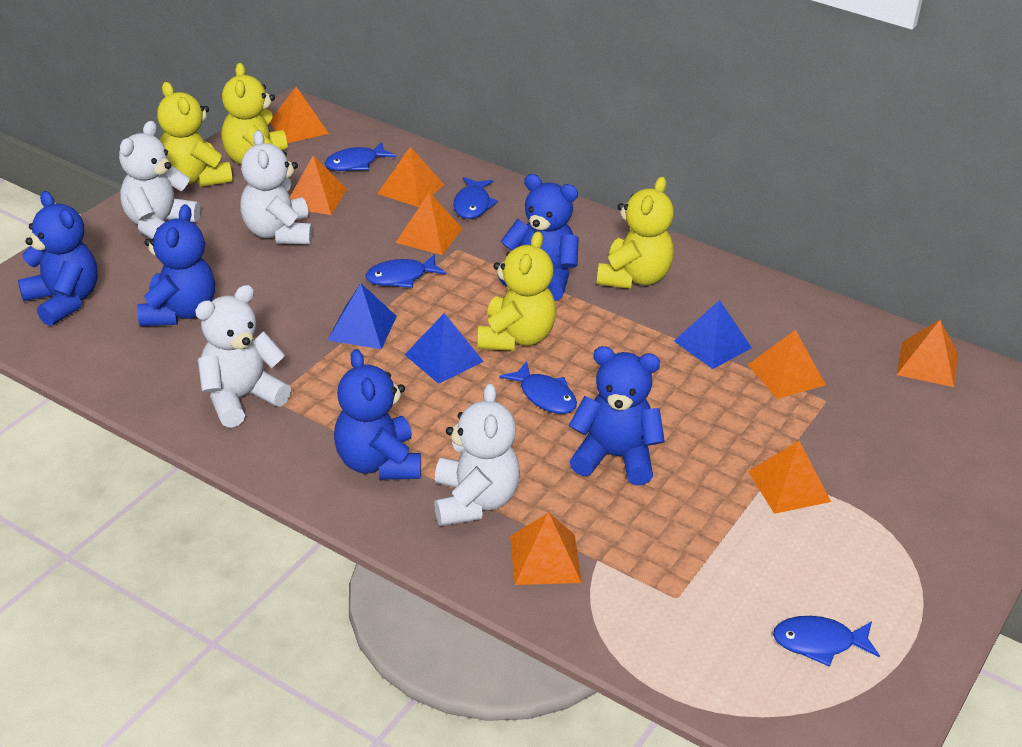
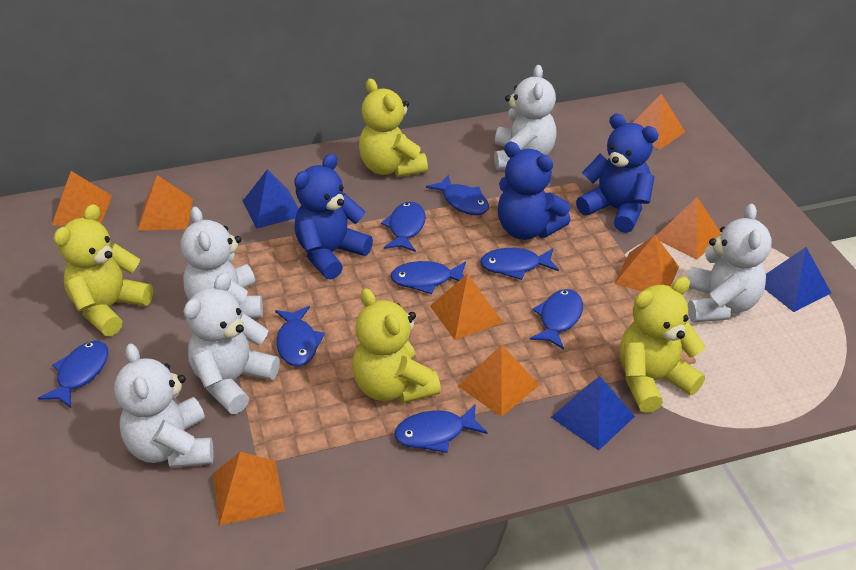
blue fish: 5 -> 8
blue teddy bear: 5 -> 3
white teddy bear: 4 -> 5

